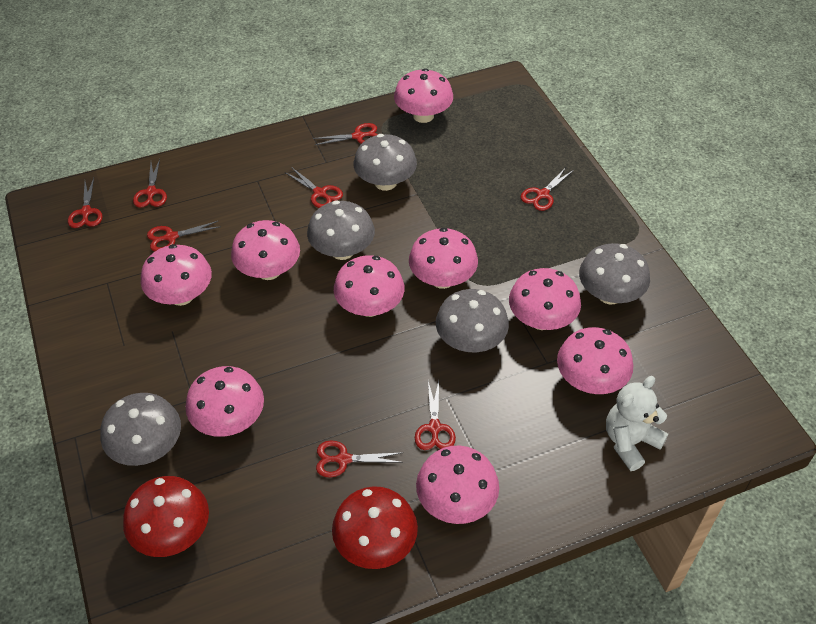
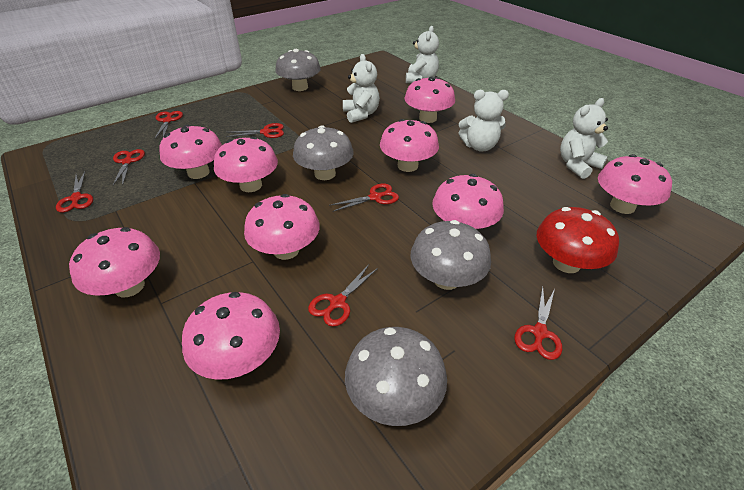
grey mushroom: 5 -> 4
red mushroom: 2 -> 1
red scissors: 8 -> 7
white teddy bear: 1 -> 4

